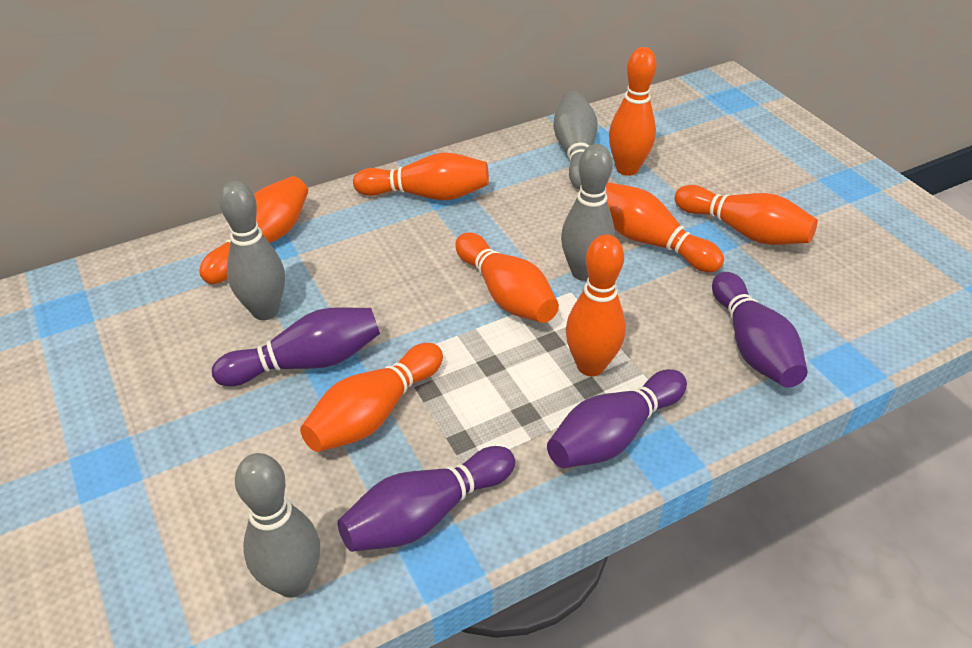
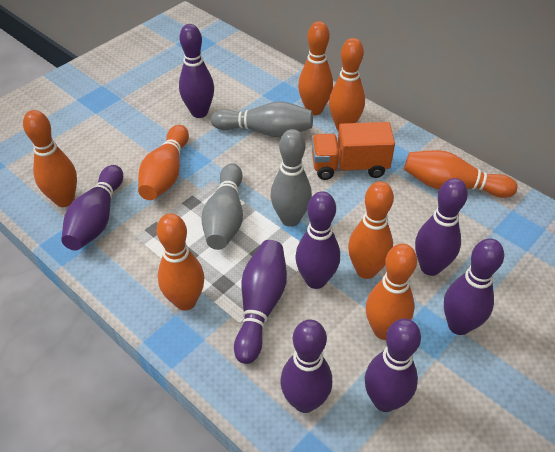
grey bowling pin: 4 -> 3
orange truck: 0 -> 1
purple bowling pin: 4 -> 8

